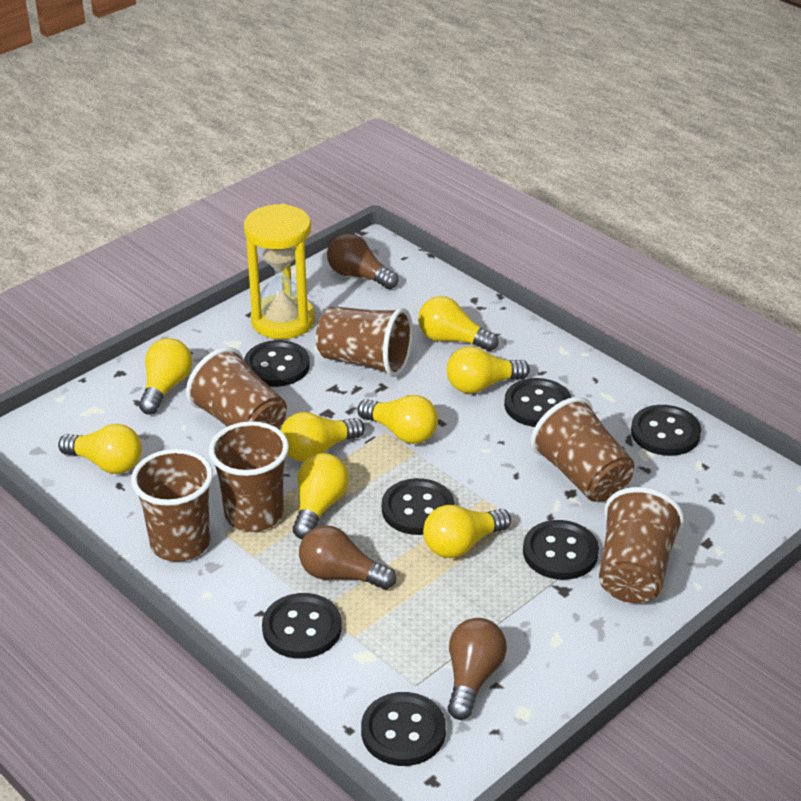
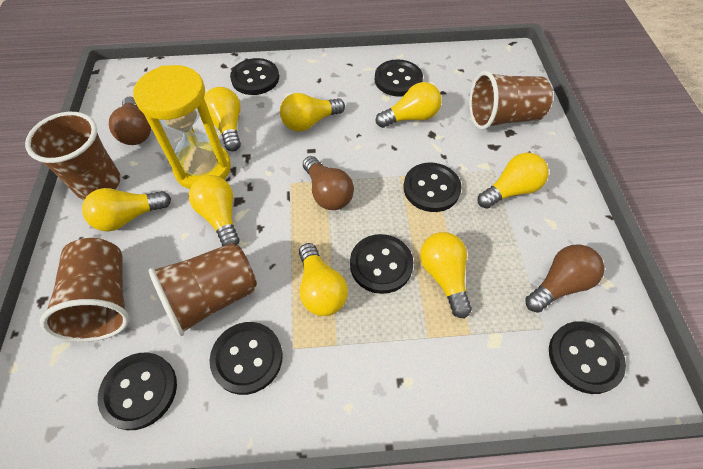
brown cup: 6 -> 4

